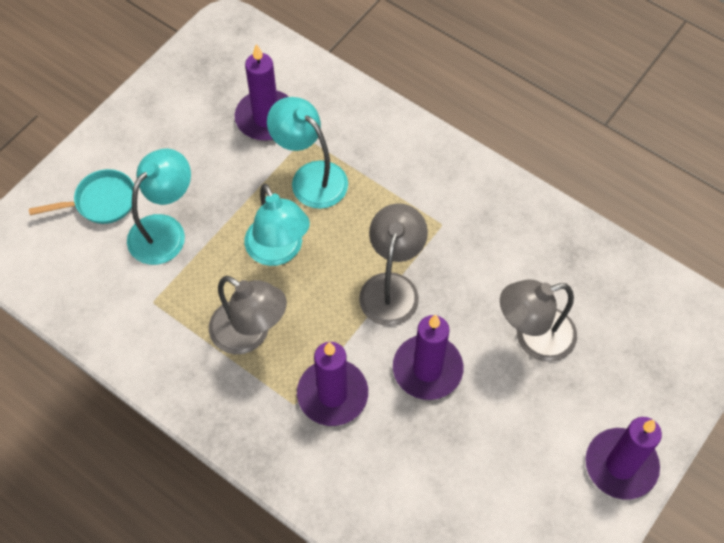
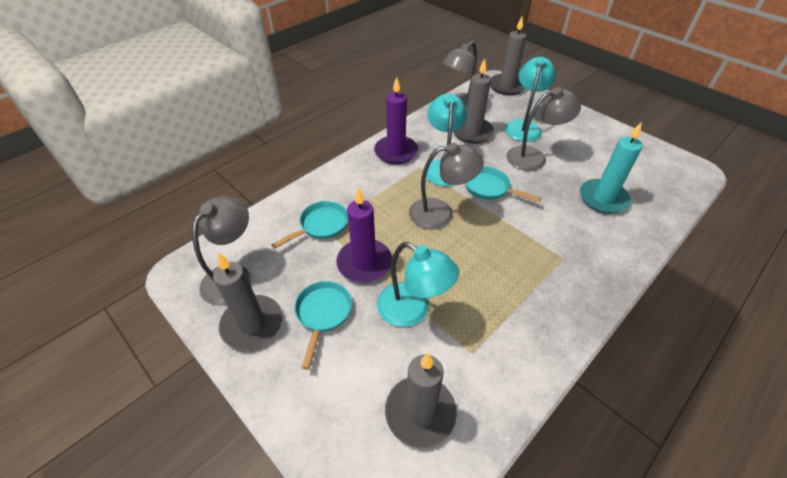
grey candle: 0 -> 4
grey lamp: 3 -> 4
purple candle: 4 -> 2
turquoise candle: 0 -> 1
turquoise pan: 1 -> 3

